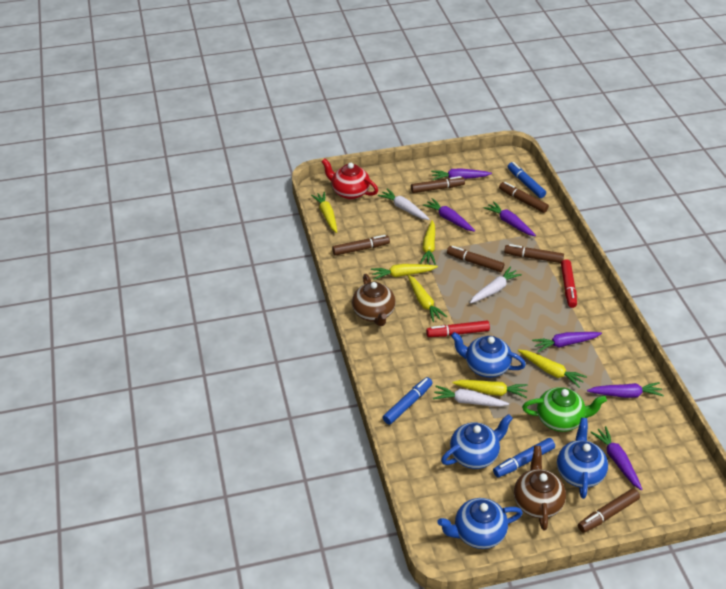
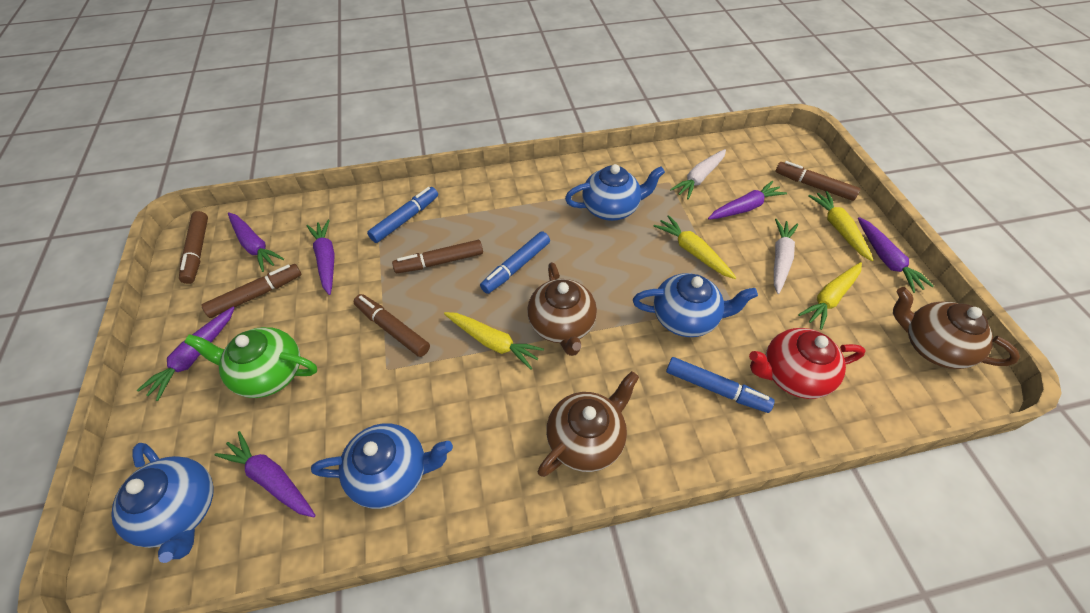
brown marker: 6 -> 5
brown teapot: 2 -> 3
red marker: 2 -> 0
white carrot: 3 -> 2
yellow carrot: 6 -> 4

